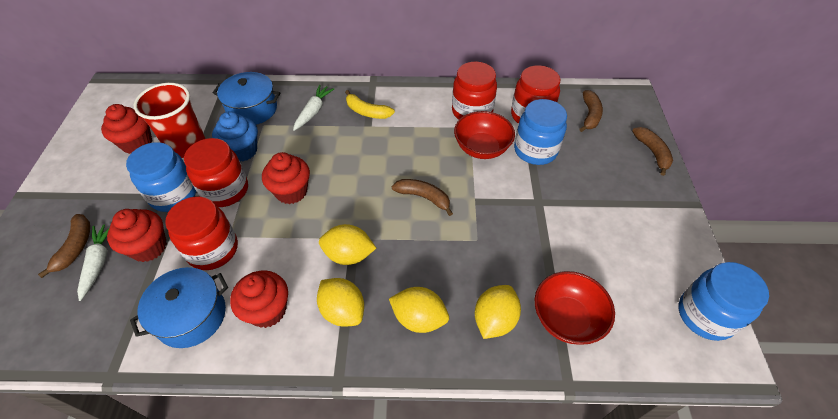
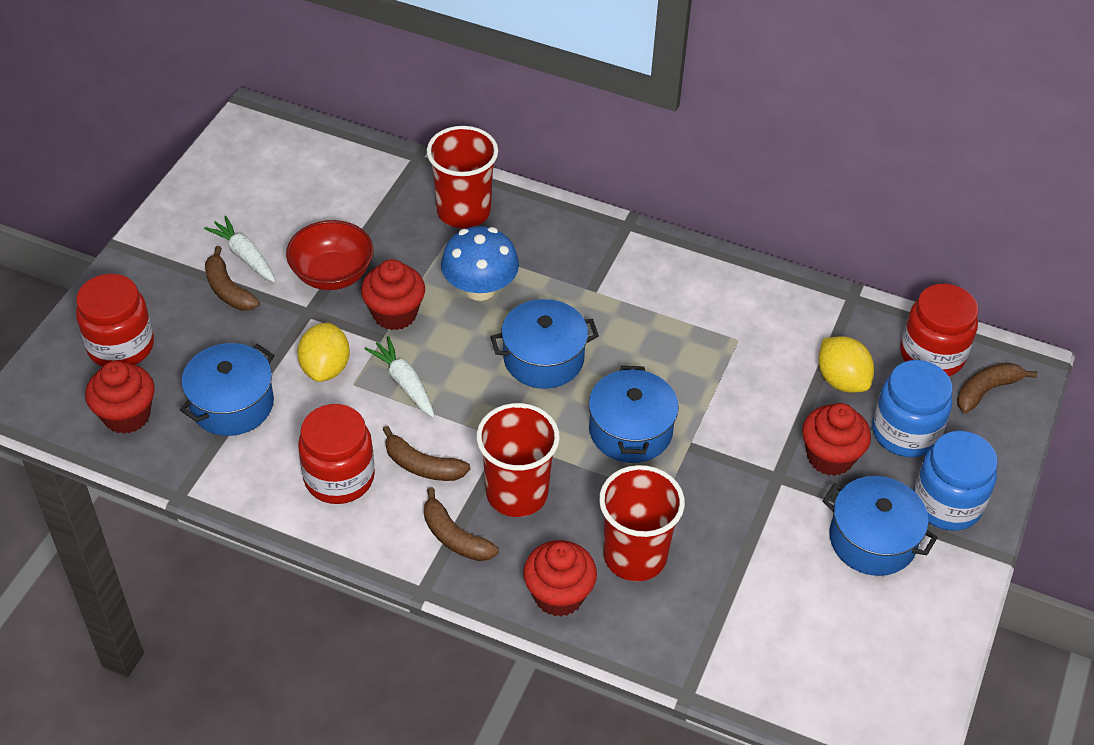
blue cupcake: 1 -> 0
blue jar: 3 -> 2
blue mushroom: 0 -> 1
blue pot: 2 -> 4
red bowl: 2 -> 1
red cup: 1 -> 3
red jar: 4 -> 3
yellow banana: 1 -> 0
yellow lemon: 4 -> 2

